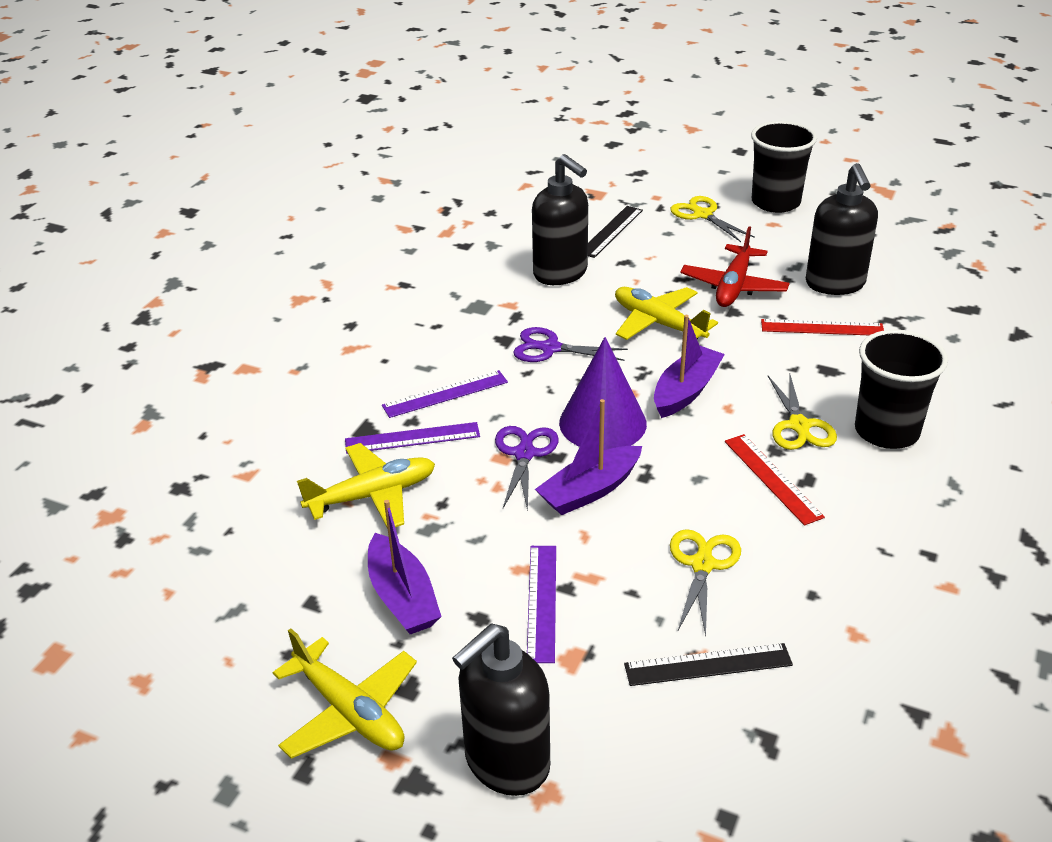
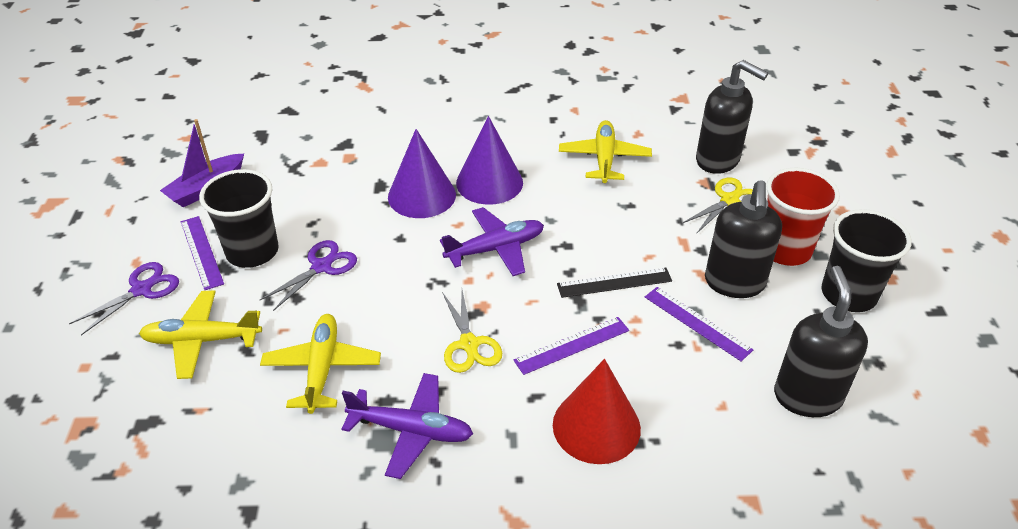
black ruler: 2 -> 1
purple boat: 3 -> 1
purple cone: 1 -> 2
purple plane: 0 -> 2
red cone: 0 -> 1
red cup: 0 -> 1
red plane: 1 -> 0
red ruler: 2 -> 0
yellow scissors: 3 -> 2

